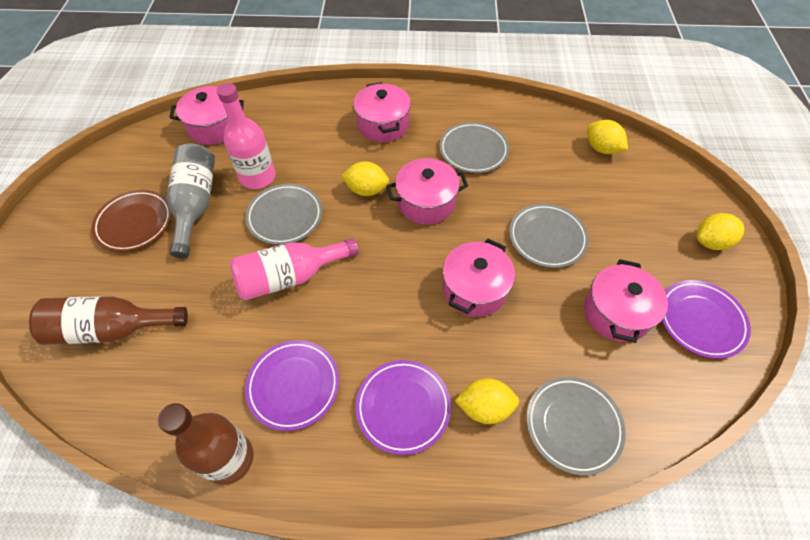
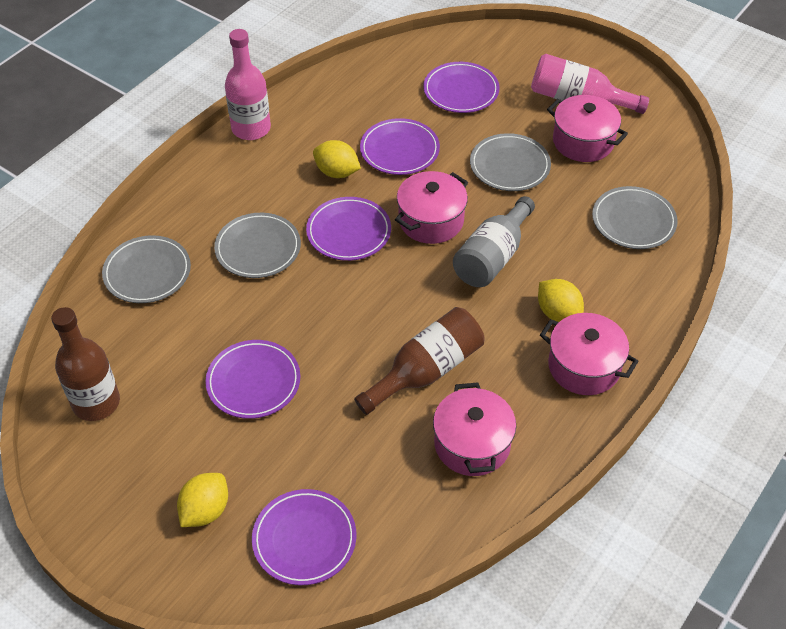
brown plate: 1 -> 0
pink pot: 5 -> 4
purple plate: 3 -> 5
yellow lemon: 4 -> 3

